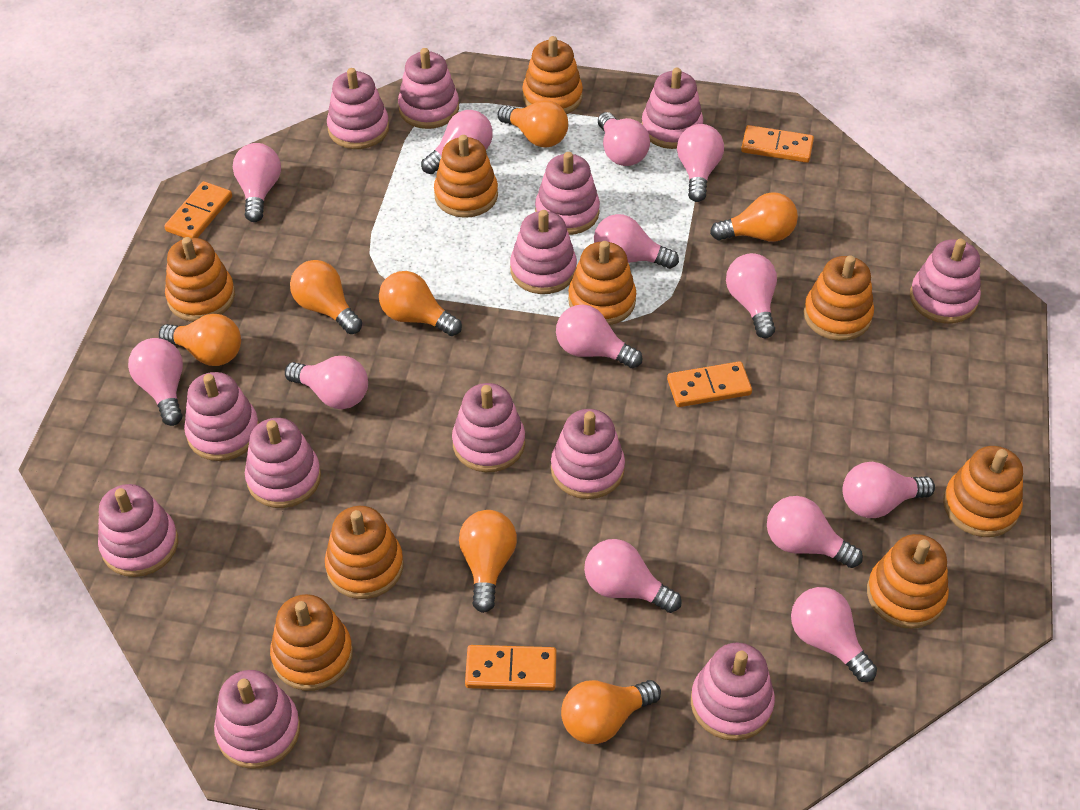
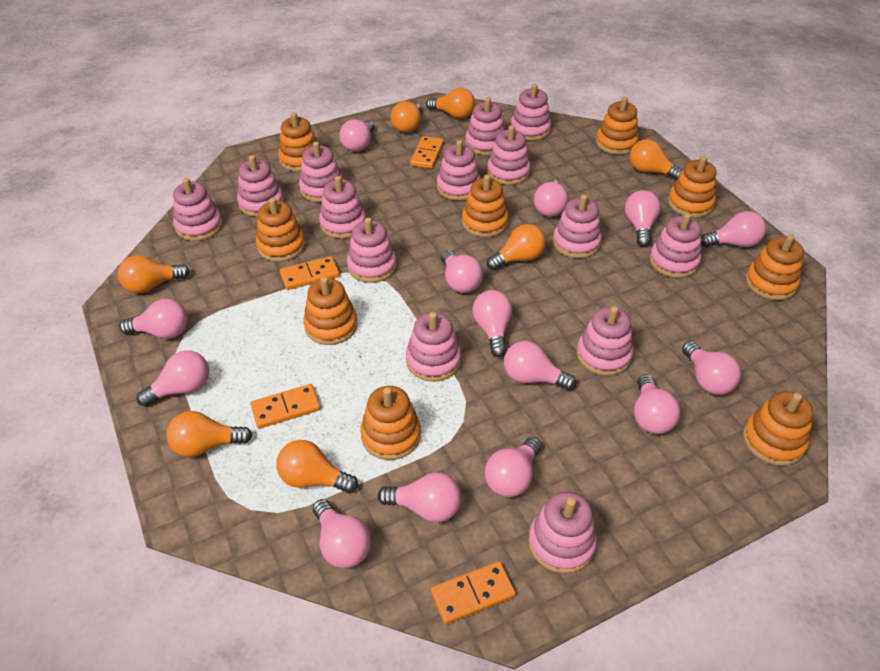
pink light bulb: 13 -> 14
pink stacking toy: 13 -> 14

